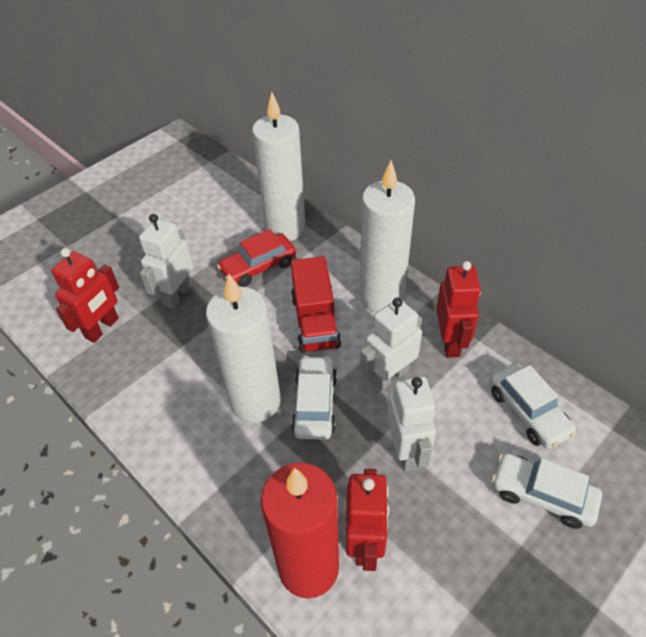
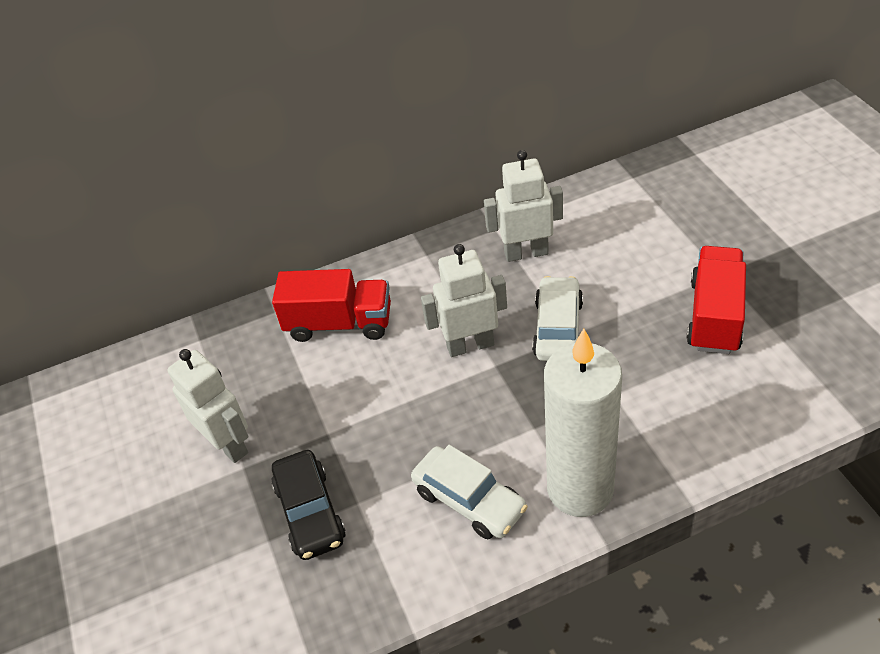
black car: 0 -> 1
red candle: 1 -> 0
red car: 1 -> 0
red robot: 3 -> 0
red truck: 1 -> 2
white candle: 3 -> 1
white car: 3 -> 2

